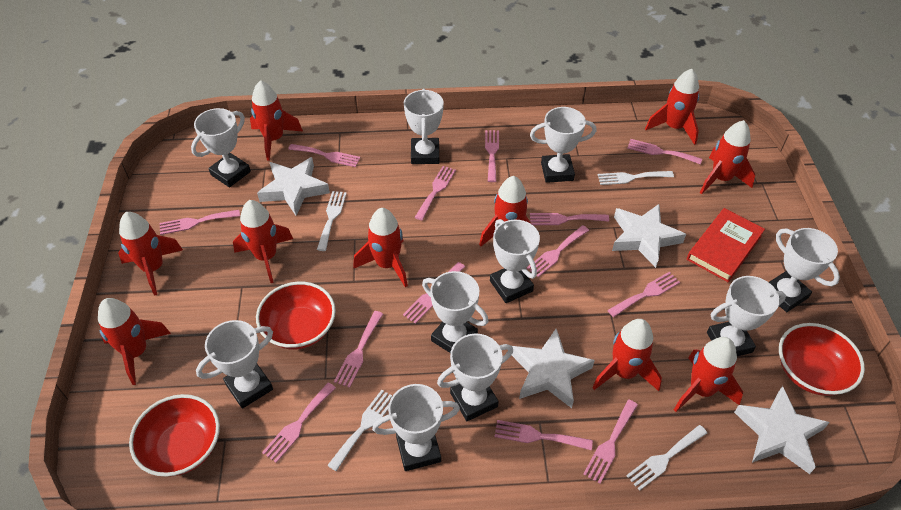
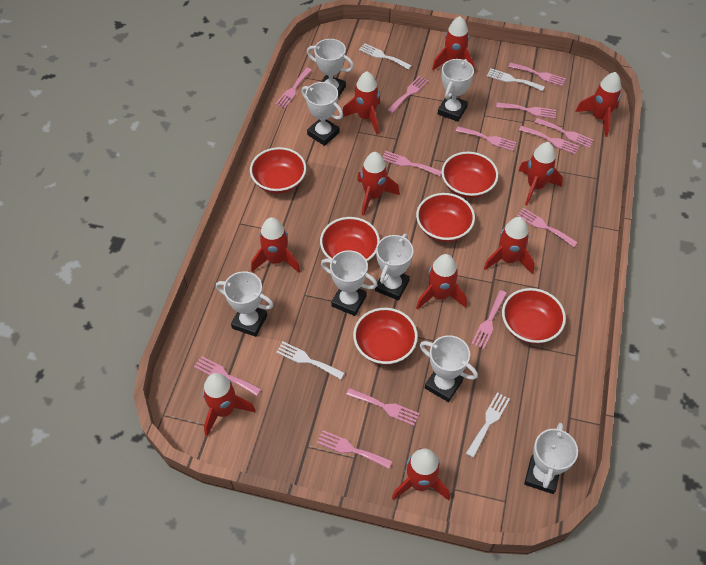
red book: 1 -> 0
red bowl: 3 -> 6
white star: 4 -> 0
white trophy: 10 -> 8

